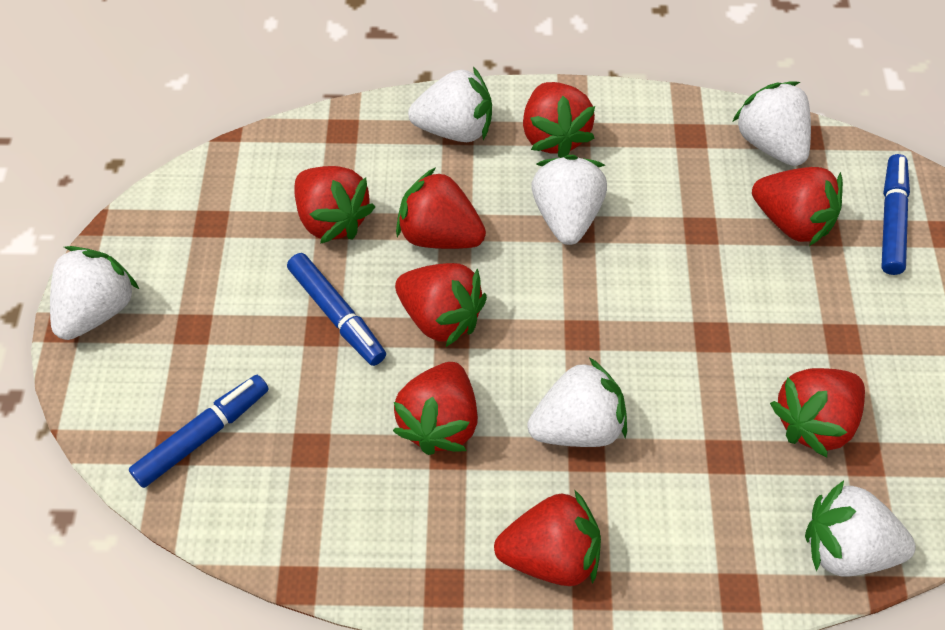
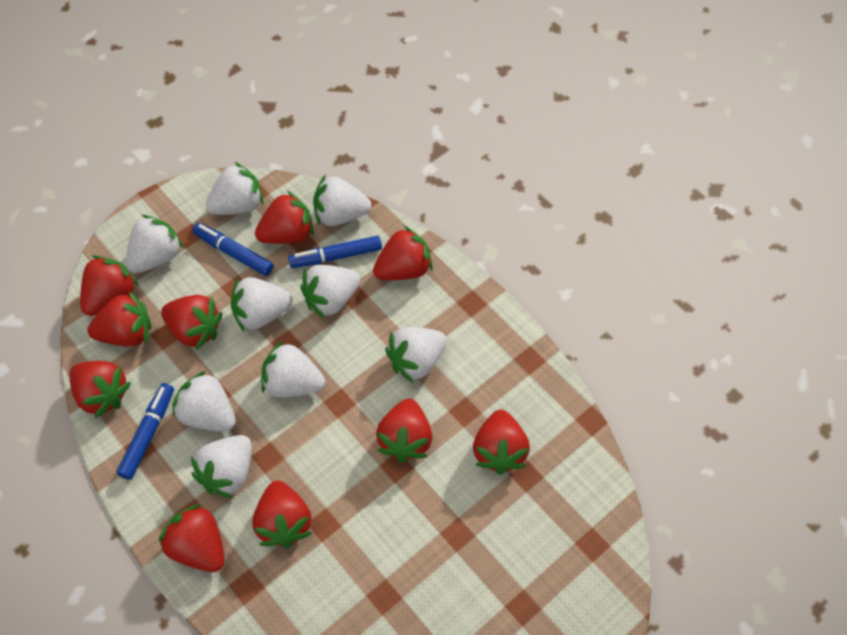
red strawberry: 8 -> 10
white strawberry: 6 -> 9

